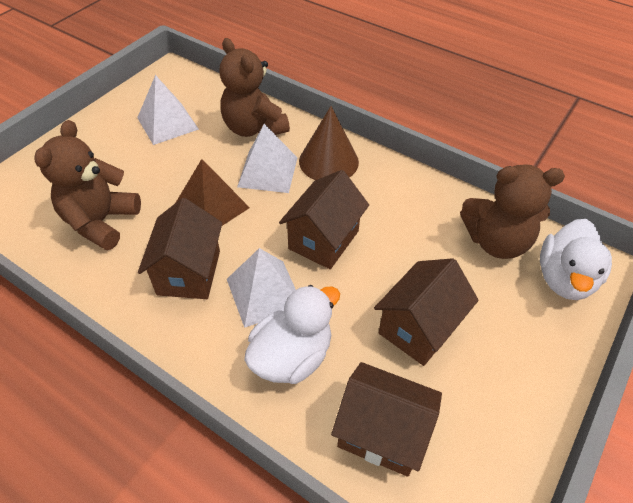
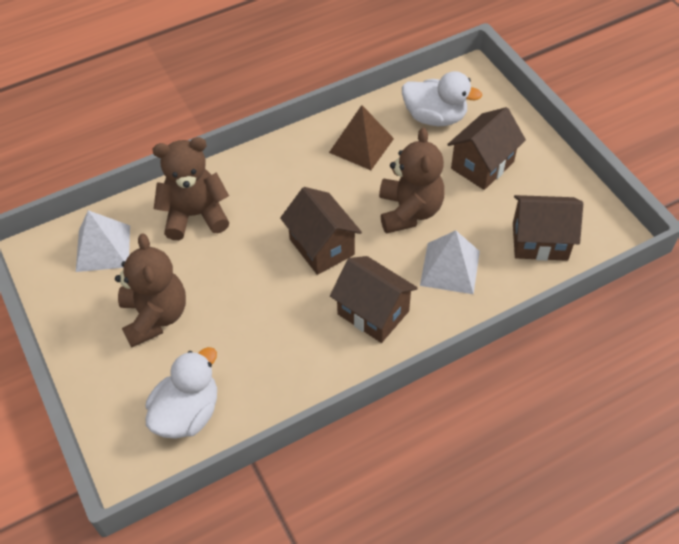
brown cone: 1 -> 0
white pyramid: 3 -> 2

